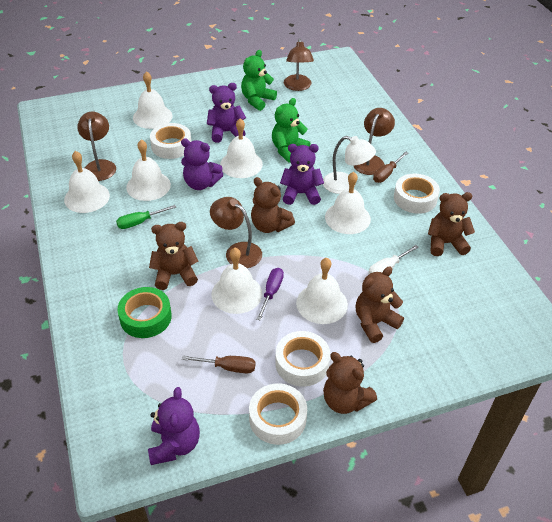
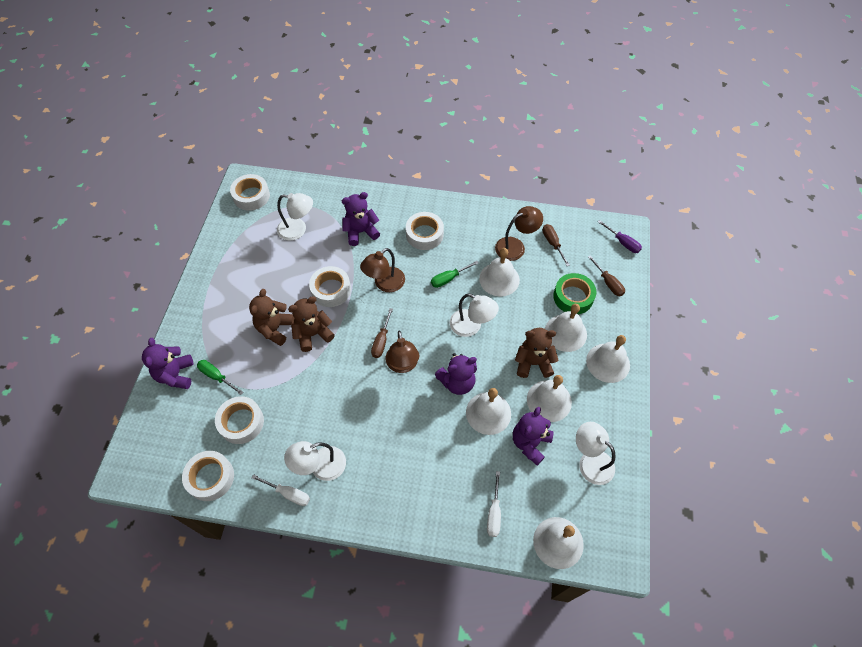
brown lamp: 4 -> 3
brown screwdriver: 2 -> 3
brown teddy bear: 5 -> 3
green screwdriver: 1 -> 2
green teddy bear: 2 -> 0
white bell: 7 -> 6
white lamp: 1 -> 4
white screwdriver: 1 -> 2
white tape: 4 -> 5

